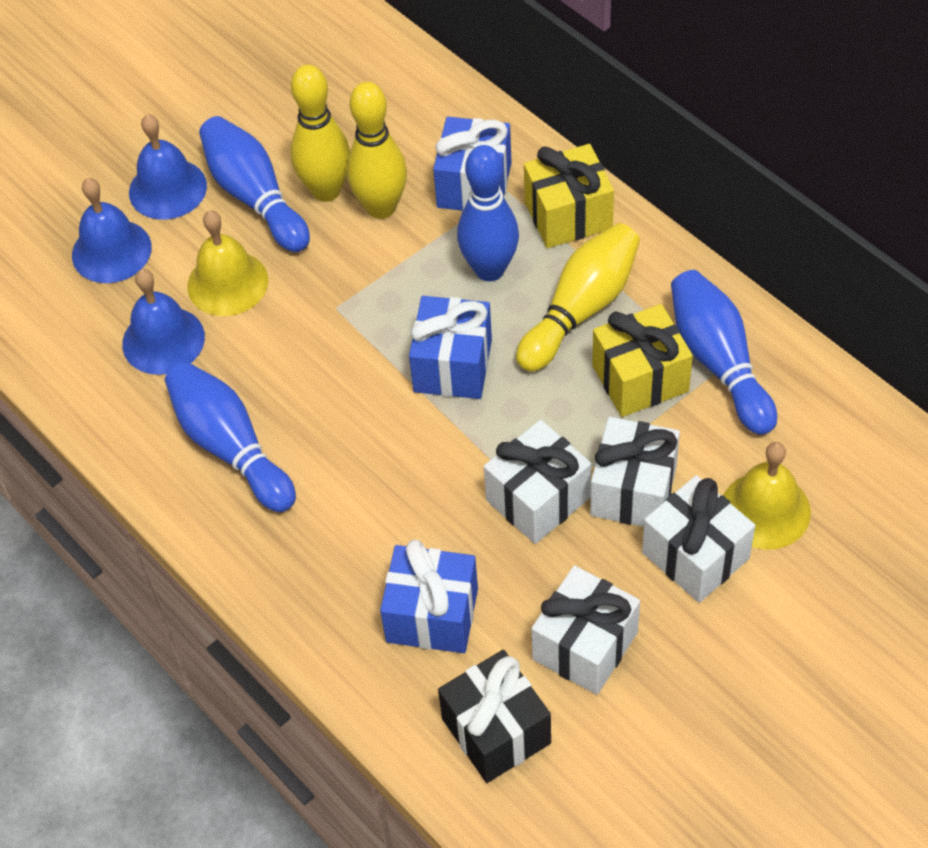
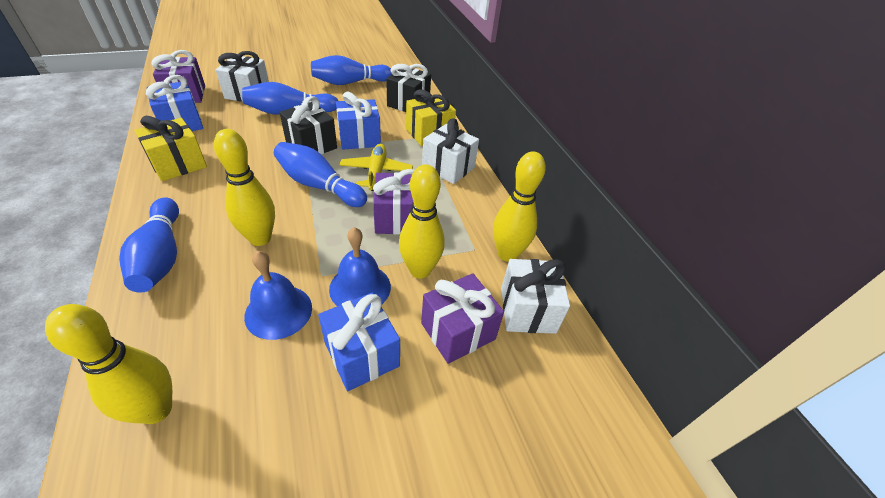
black gift: 1 -> 2
blue bell: 3 -> 2
purple gift: 0 -> 3
white gift: 4 -> 3
yellow bell: 2 -> 0
yellow bowling pin: 3 -> 4
yellow plane: 0 -> 1

